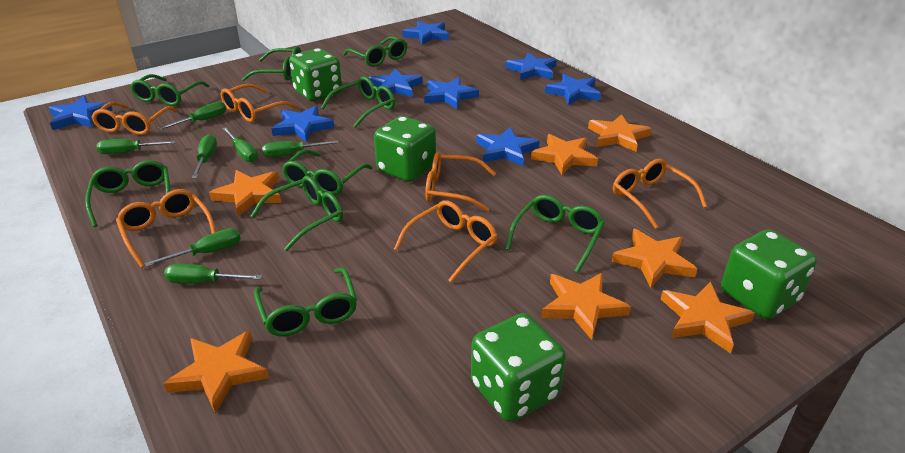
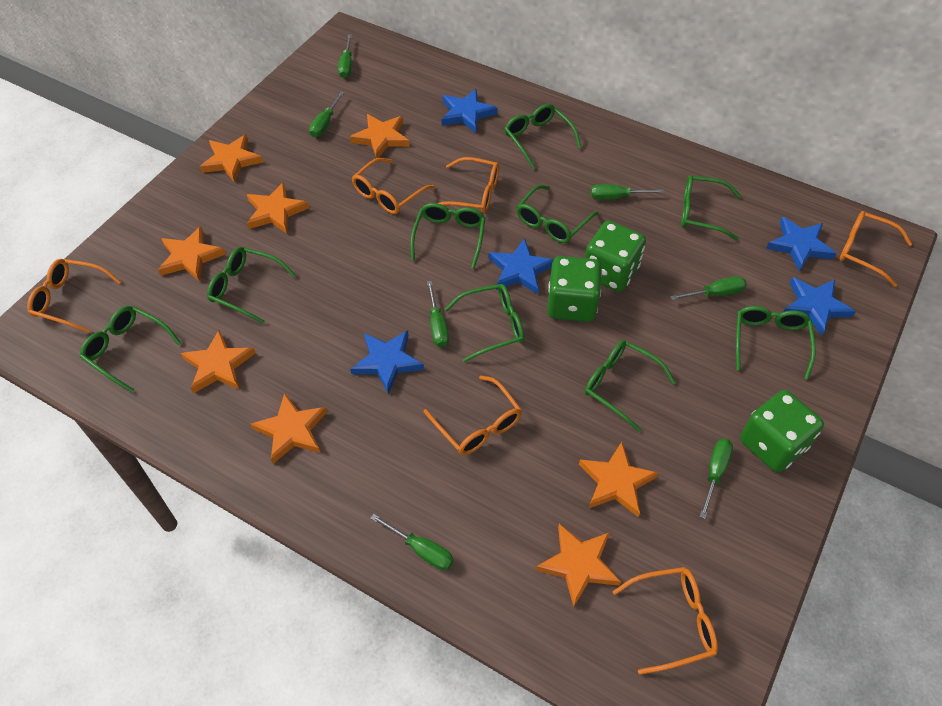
blue star: 8 -> 5
green dice: 4 -> 3
orange star: 7 -> 8

